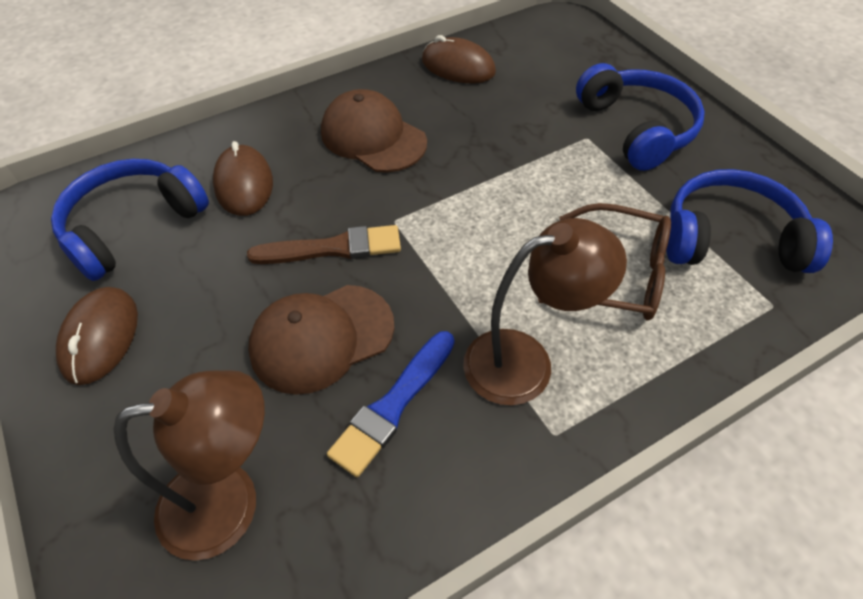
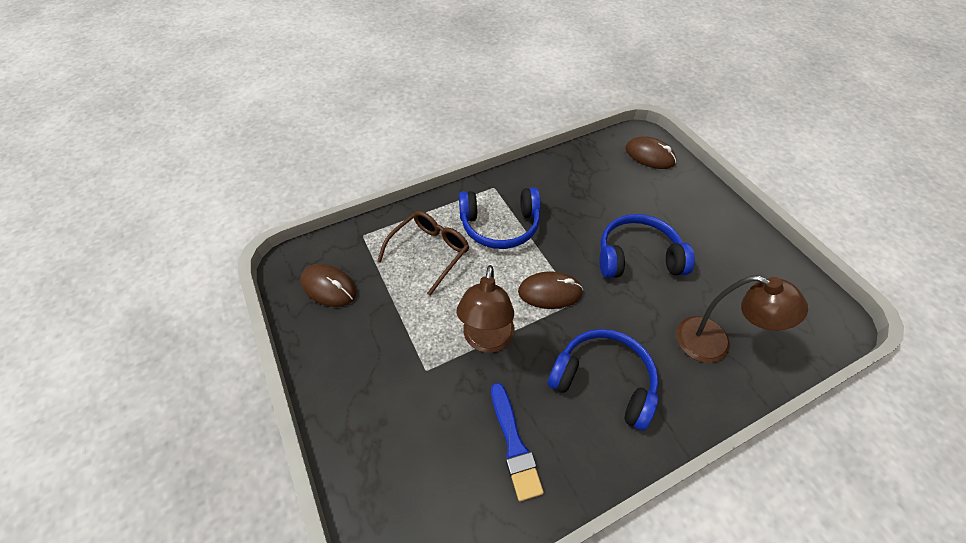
brown brush: 1 -> 0
brown cap: 2 -> 0

